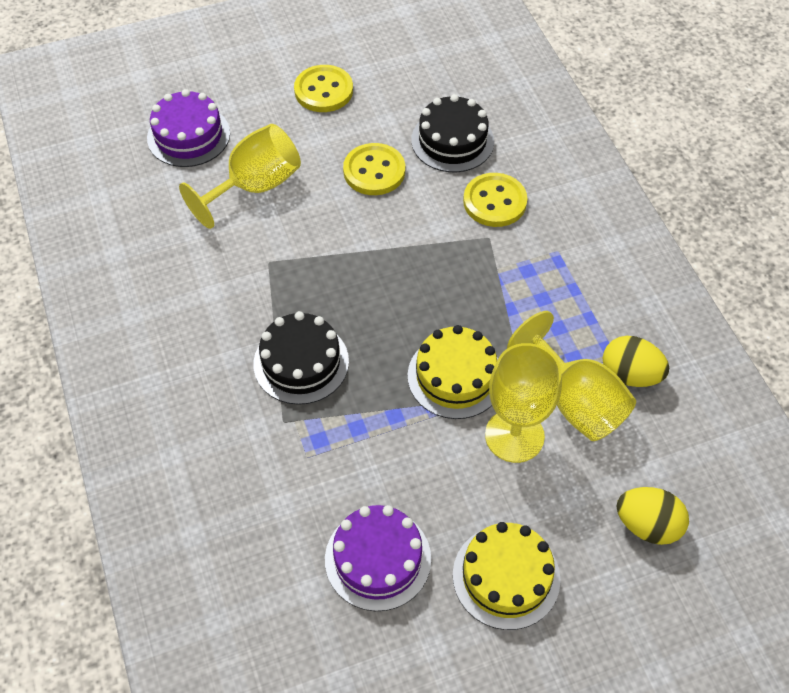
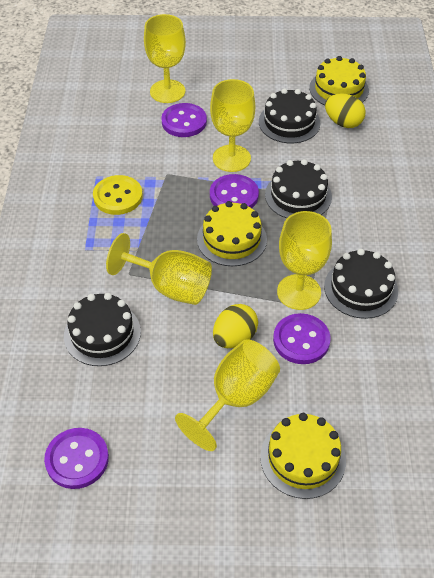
black cake: 2 -> 4
purple button: 0 -> 4
purple cake: 2 -> 0
yellow button: 3 -> 1
yellow cake: 2 -> 3
yellow goblet: 3 -> 5

